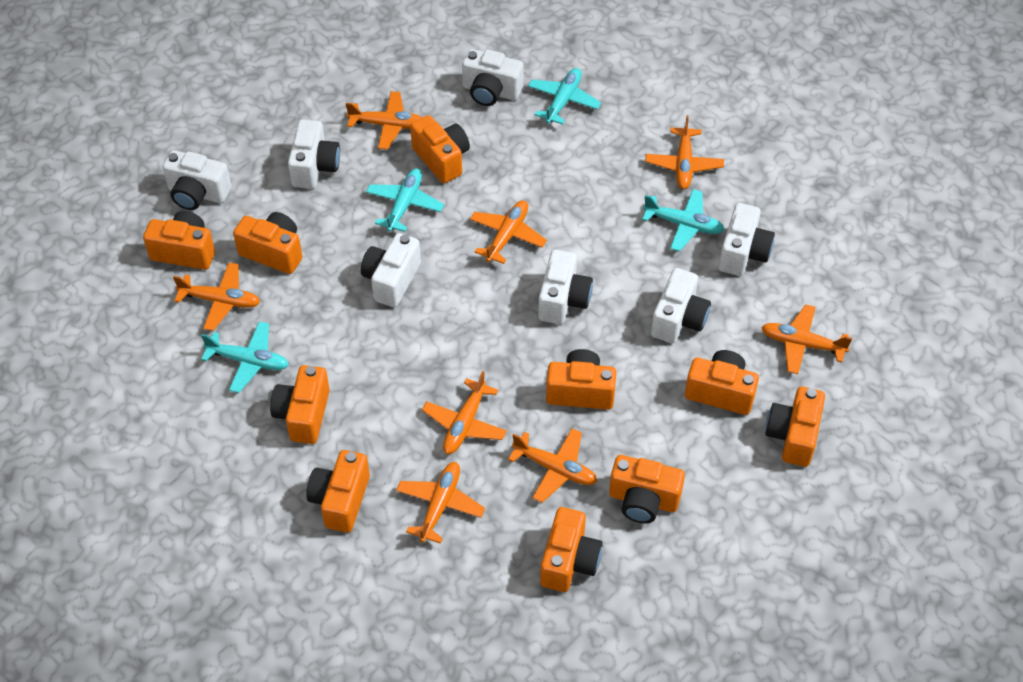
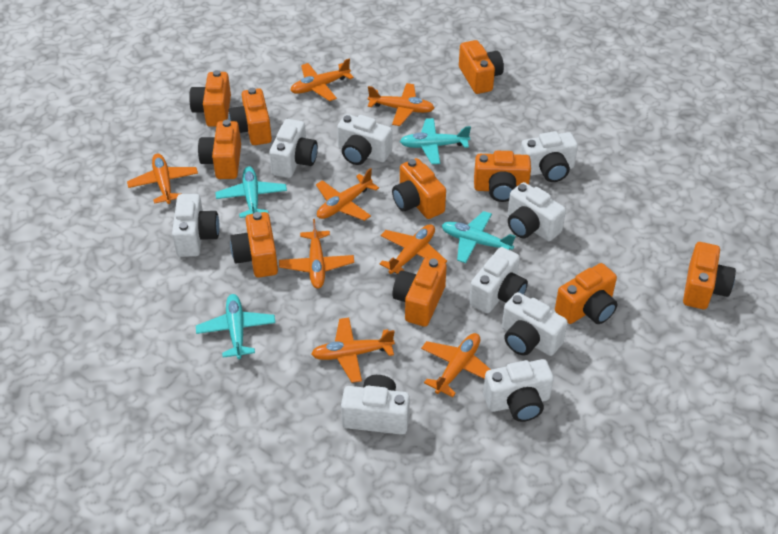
white camera: 7 -> 9

